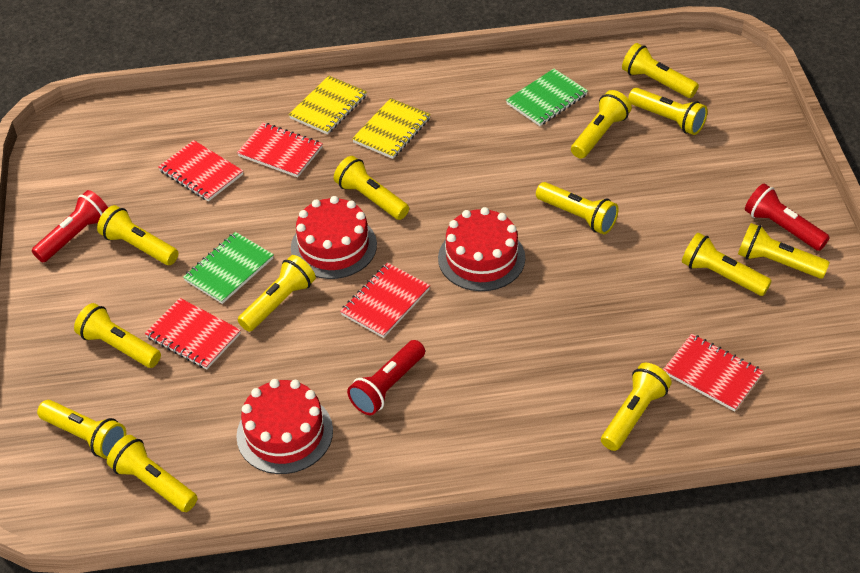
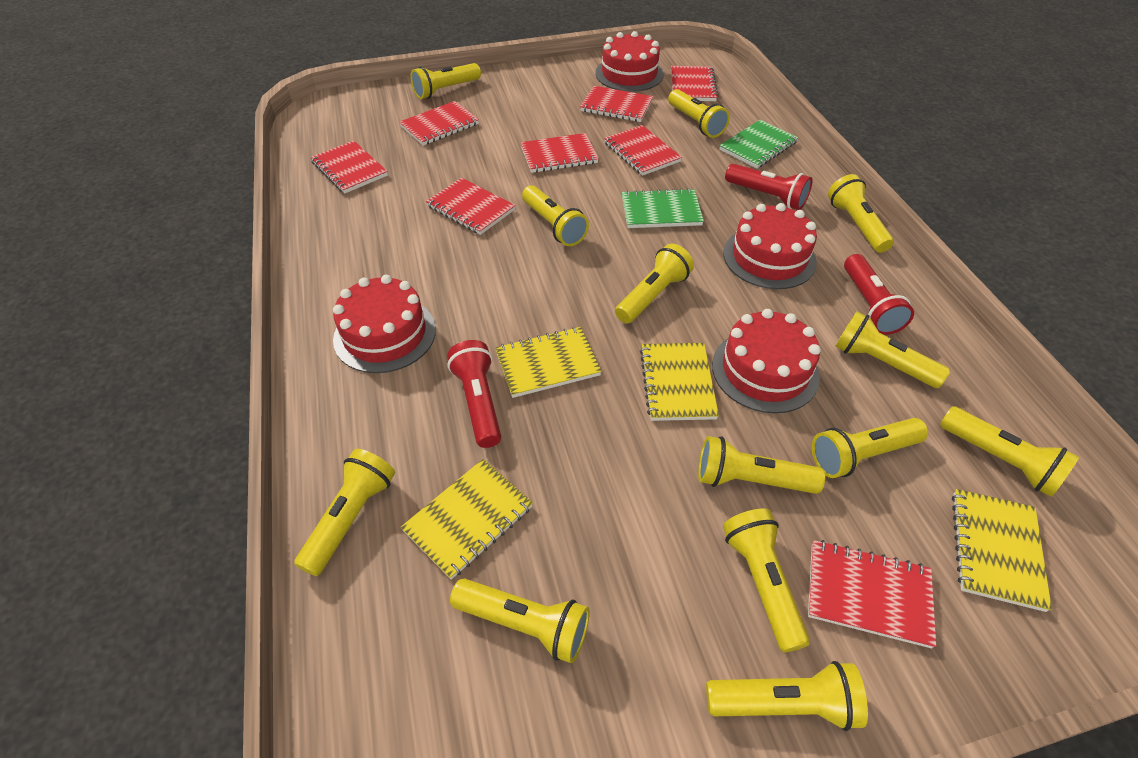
red cake: 3 -> 4
red notebook: 5 -> 8
yellow notebook: 2 -> 4

